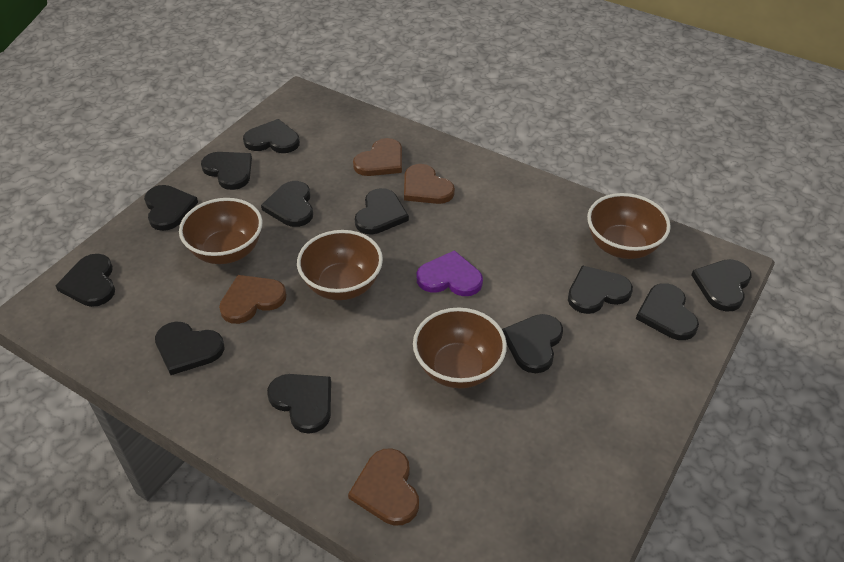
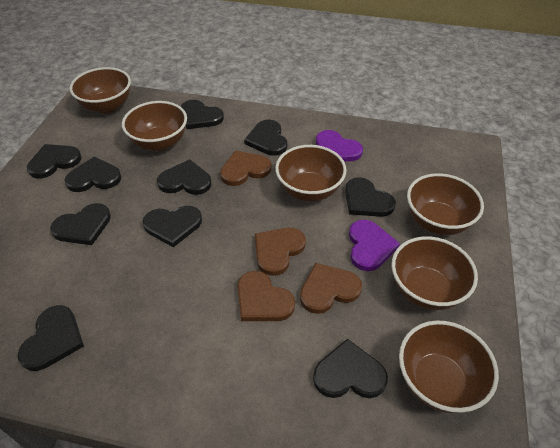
black heart: 12 -> 10
brown bowl: 4 -> 6
purple heart: 1 -> 2

